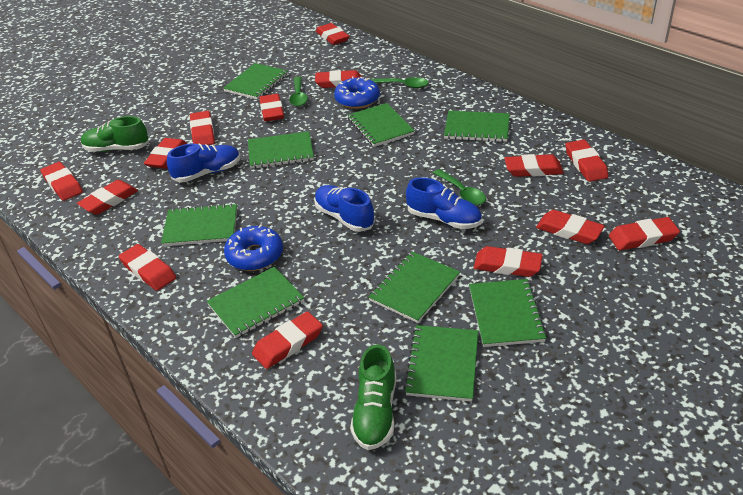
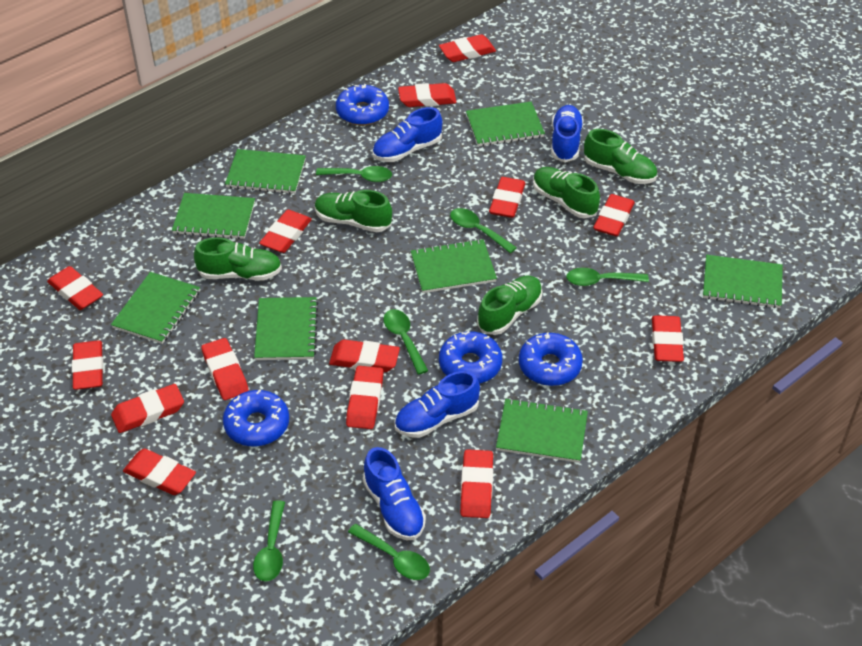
blue donut: 2 -> 4
blue shoe: 3 -> 4
green notebook: 9 -> 8
green shoe: 2 -> 5
green spoon: 3 -> 6

